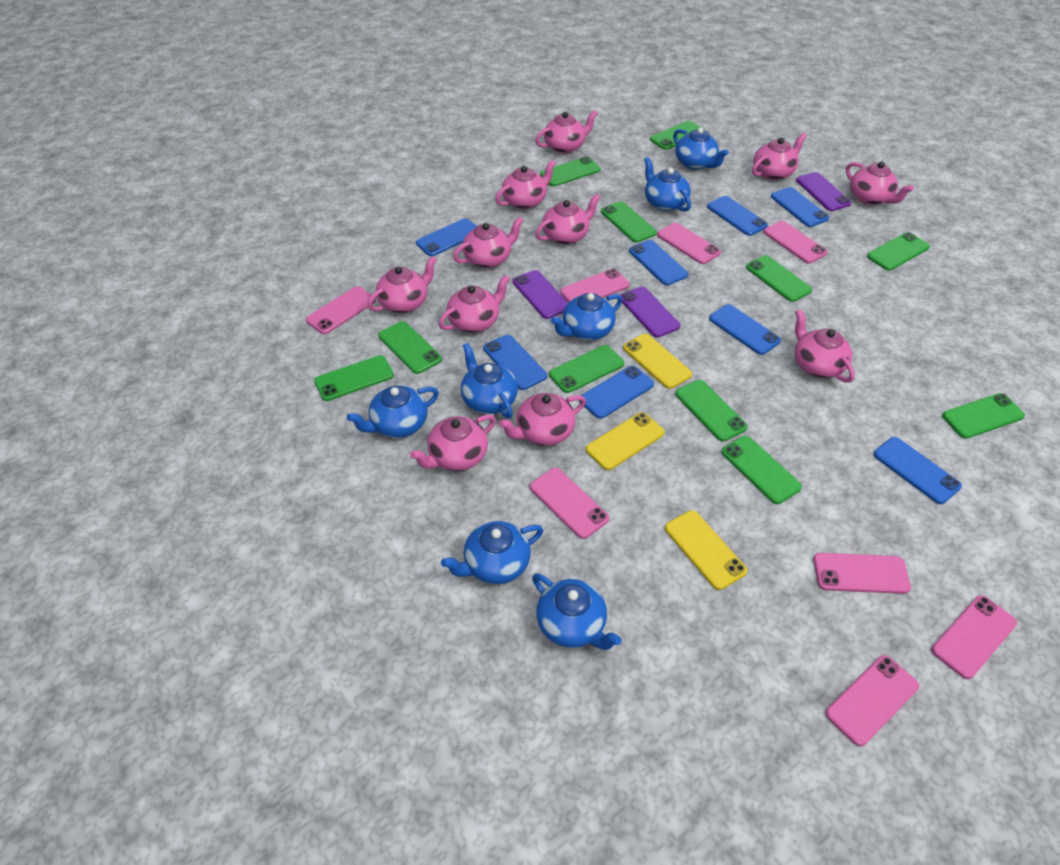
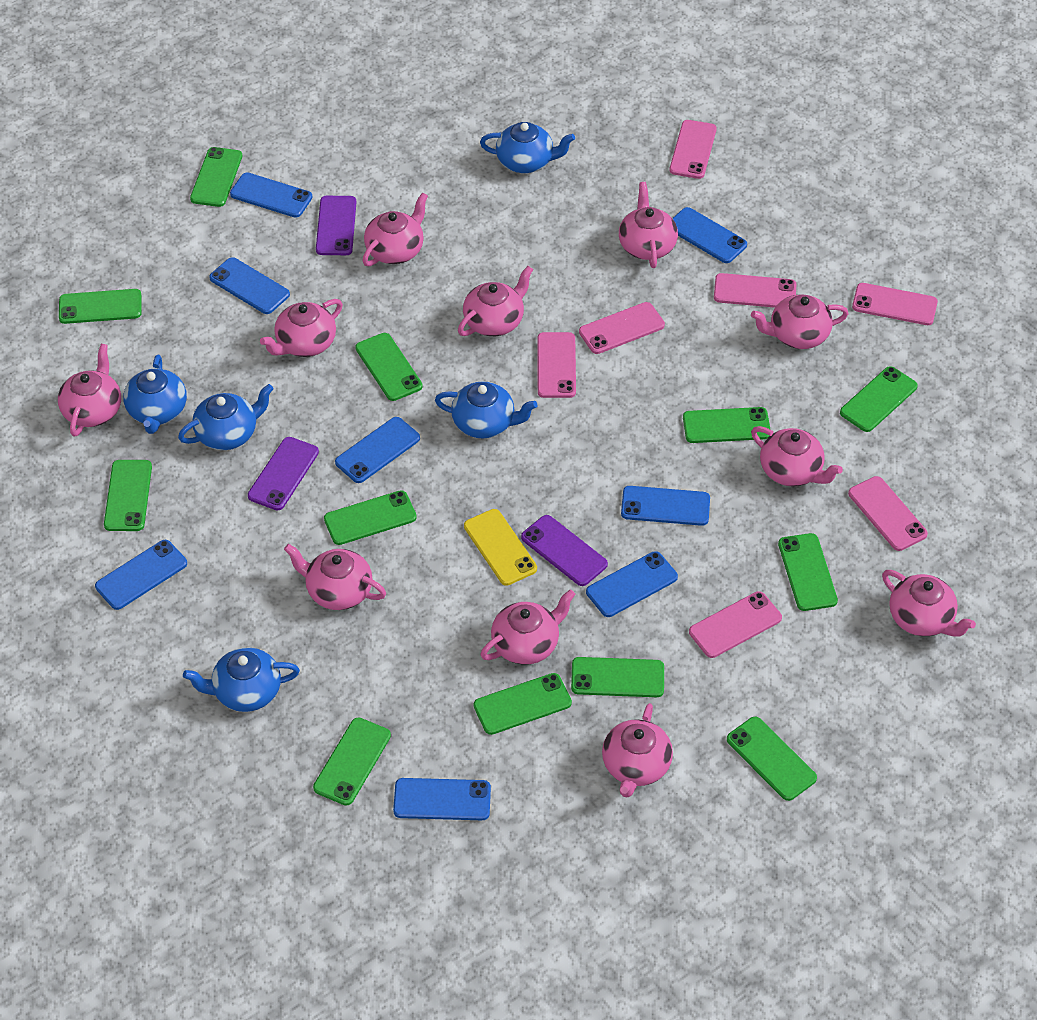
blue teapot: 7 -> 5
green phone: 11 -> 12
pink phone: 8 -> 7
yellow phone: 3 -> 1

